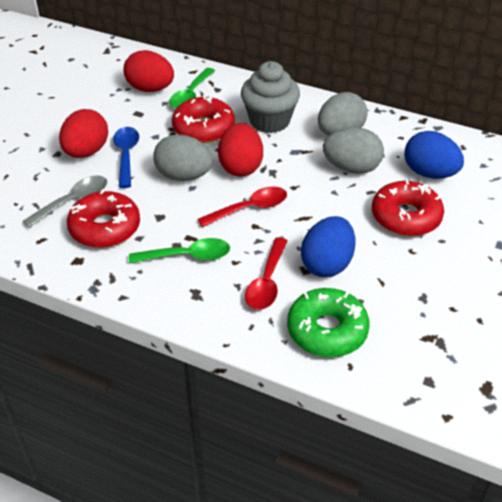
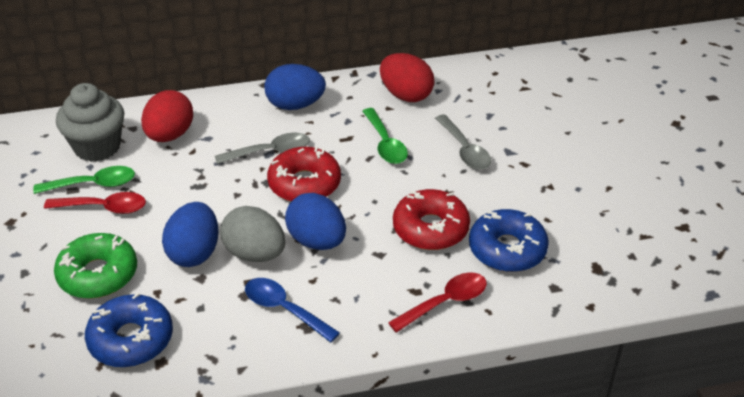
blue donut: 0 -> 2
blue egg: 2 -> 3
grey egg: 3 -> 1
grey spoon: 1 -> 2
red donut: 3 -> 2
red egg: 3 -> 2

